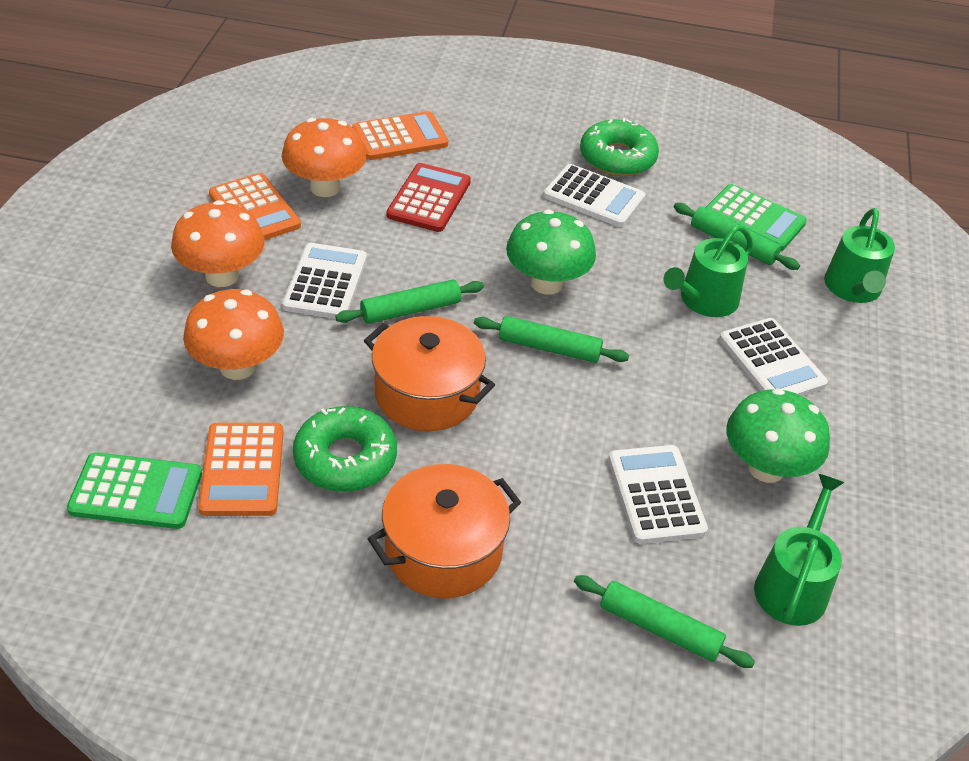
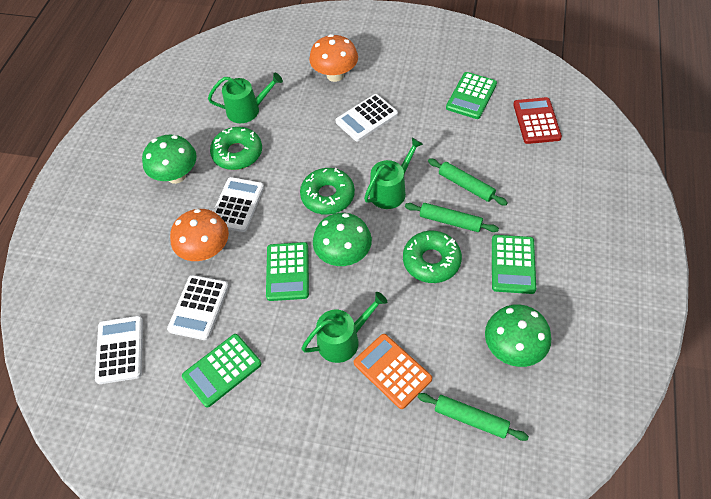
green calculator: 2 -> 4
green donut: 2 -> 3
green mushroom: 2 -> 3
green rolling pin: 4 -> 3
orange calculator: 3 -> 1
orange mushroom: 3 -> 2
orange pot: 2 -> 0

